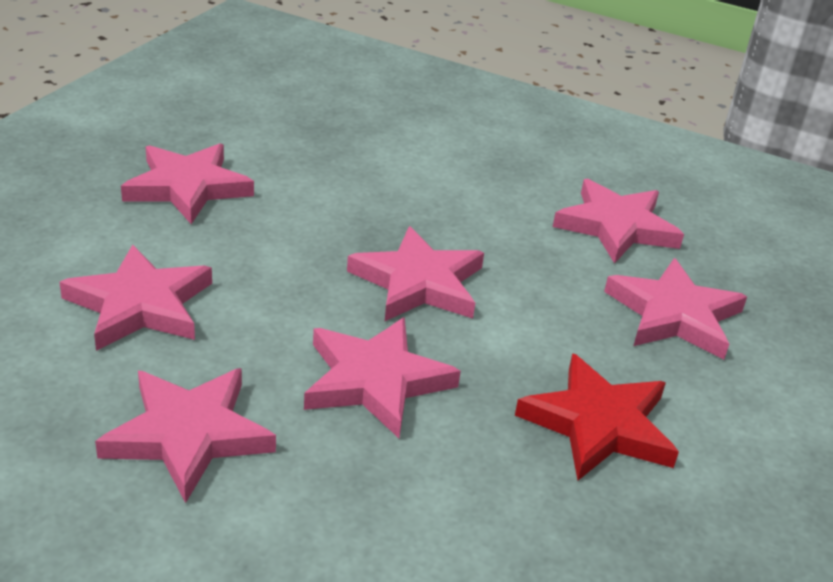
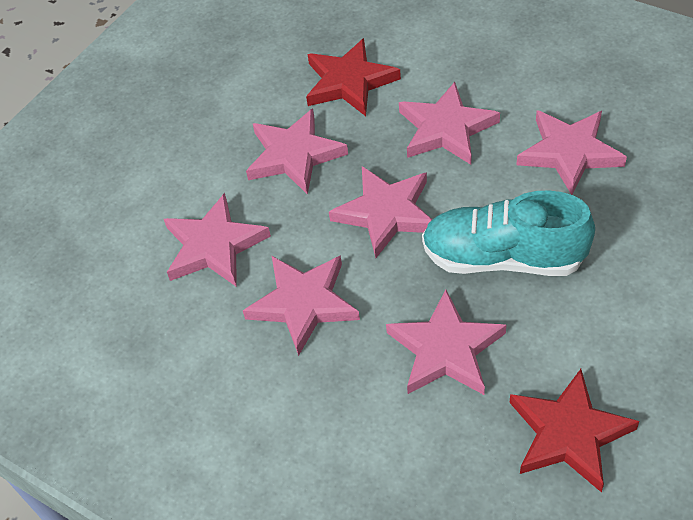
red star: 1 -> 2
turquoise shoe: 0 -> 1

